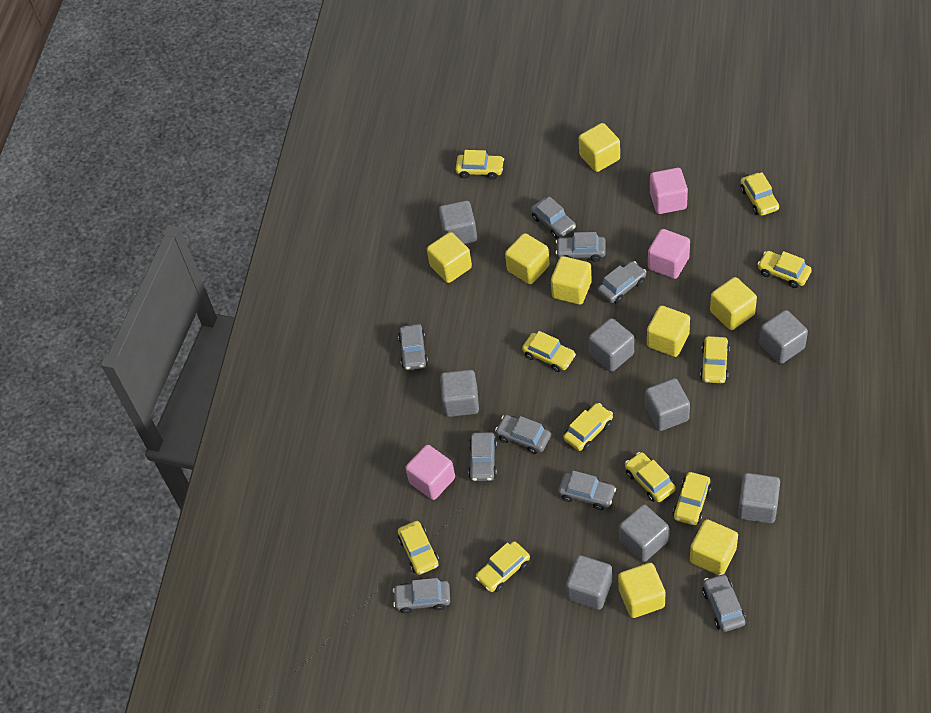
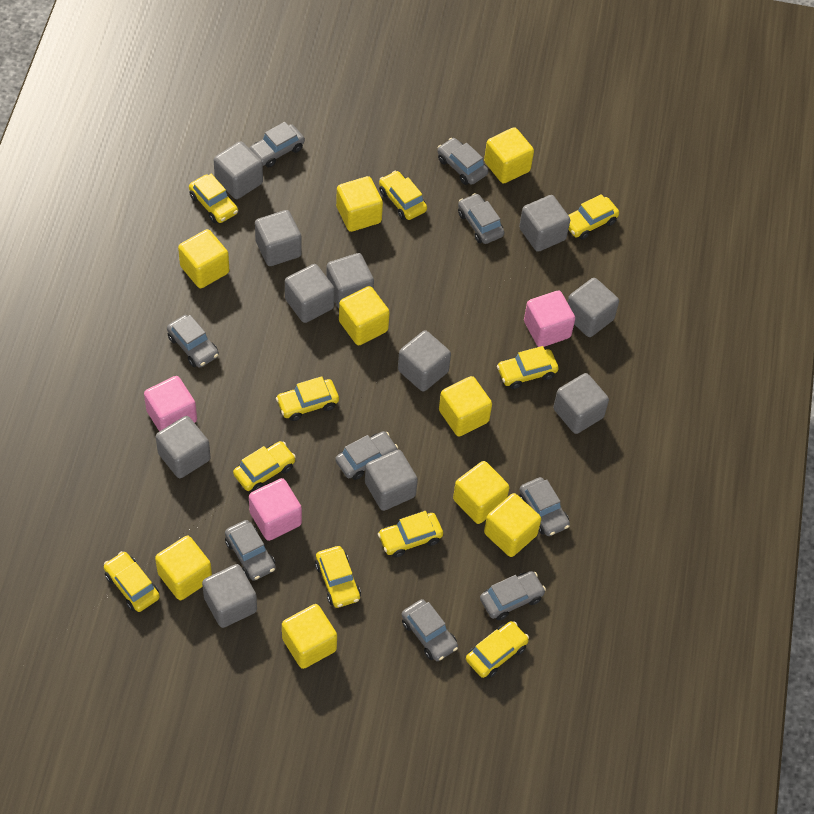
grey cube: 8 -> 11
yellow cube: 8 -> 9

